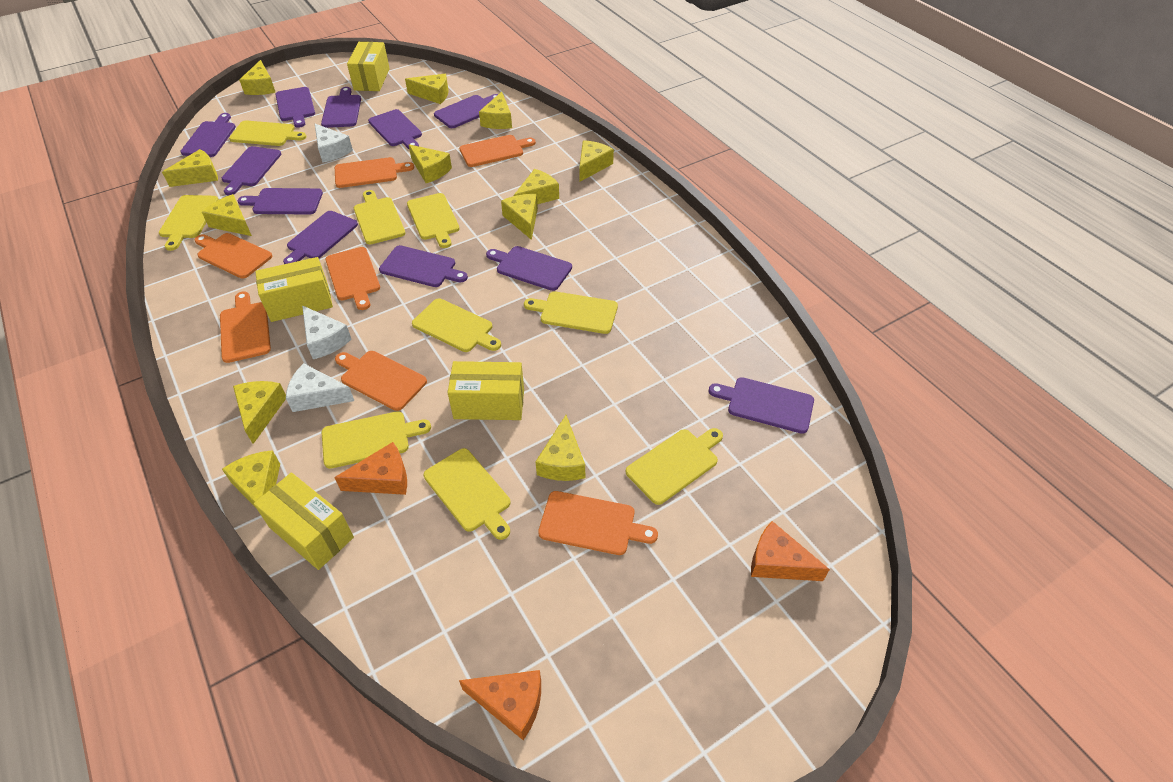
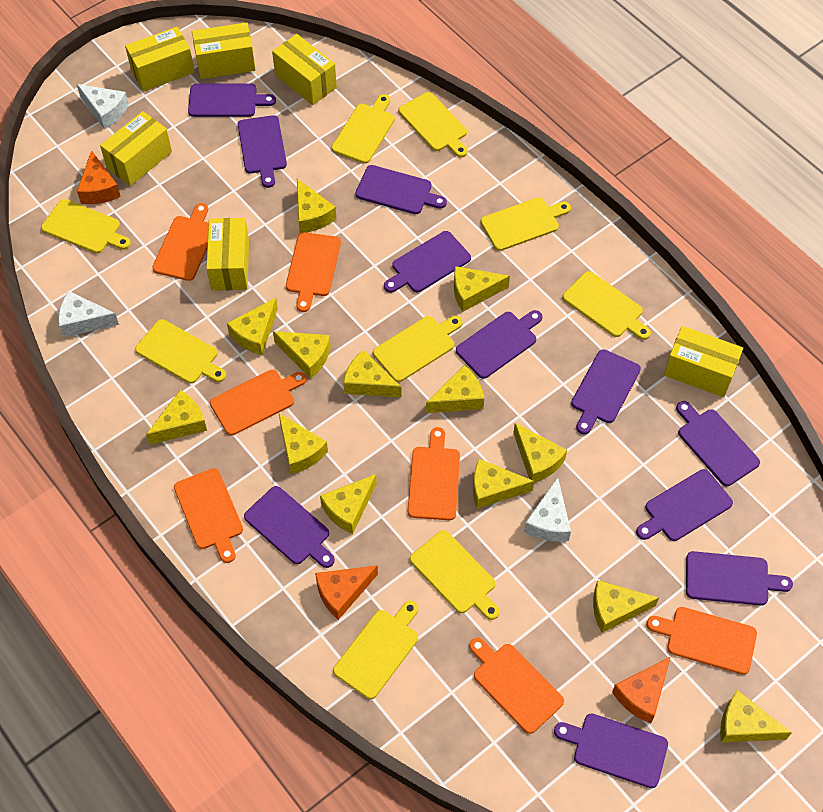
yellow box: 4 -> 6
yellow cheese: 12 -> 13

